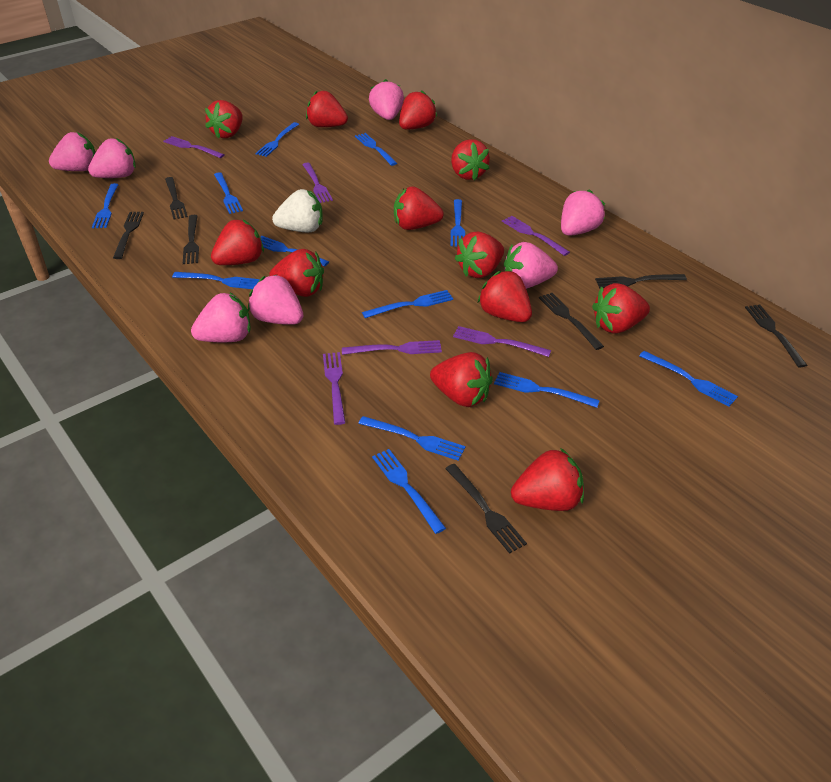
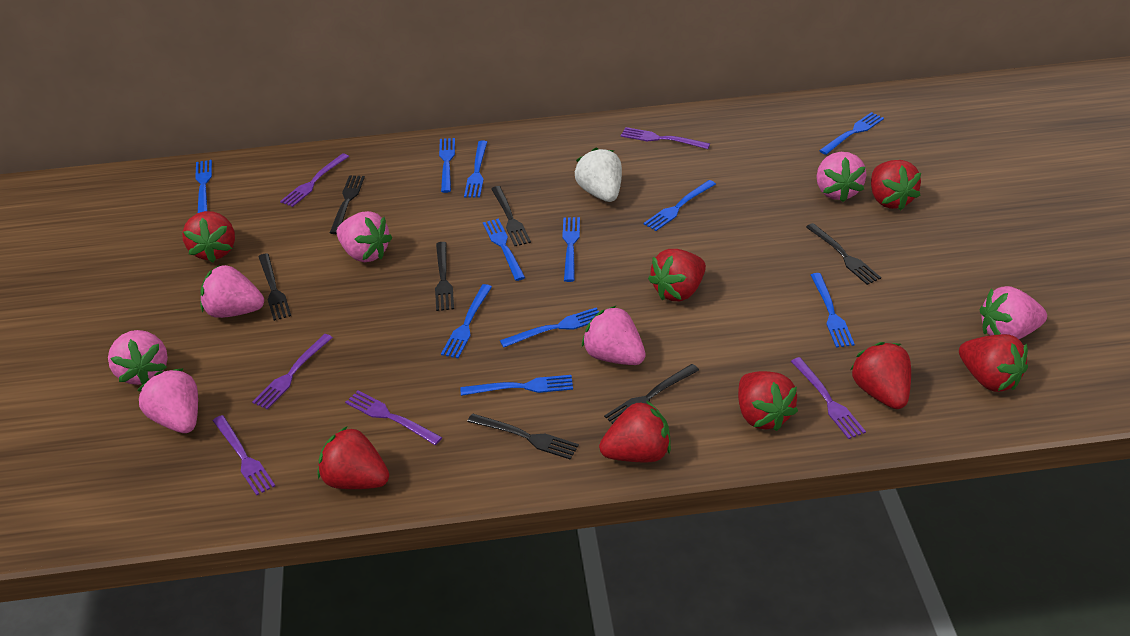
blue fork: 12 -> 11
red strawberry: 12 -> 8

